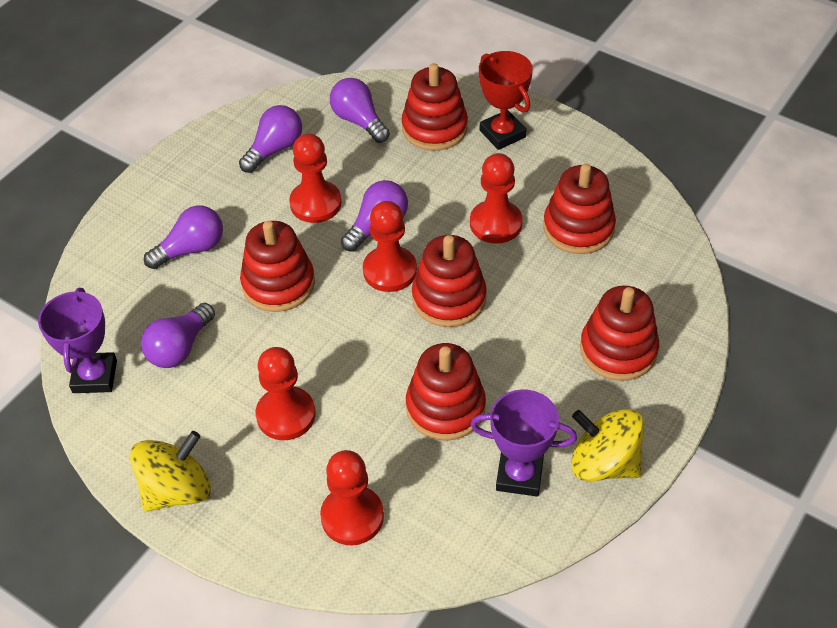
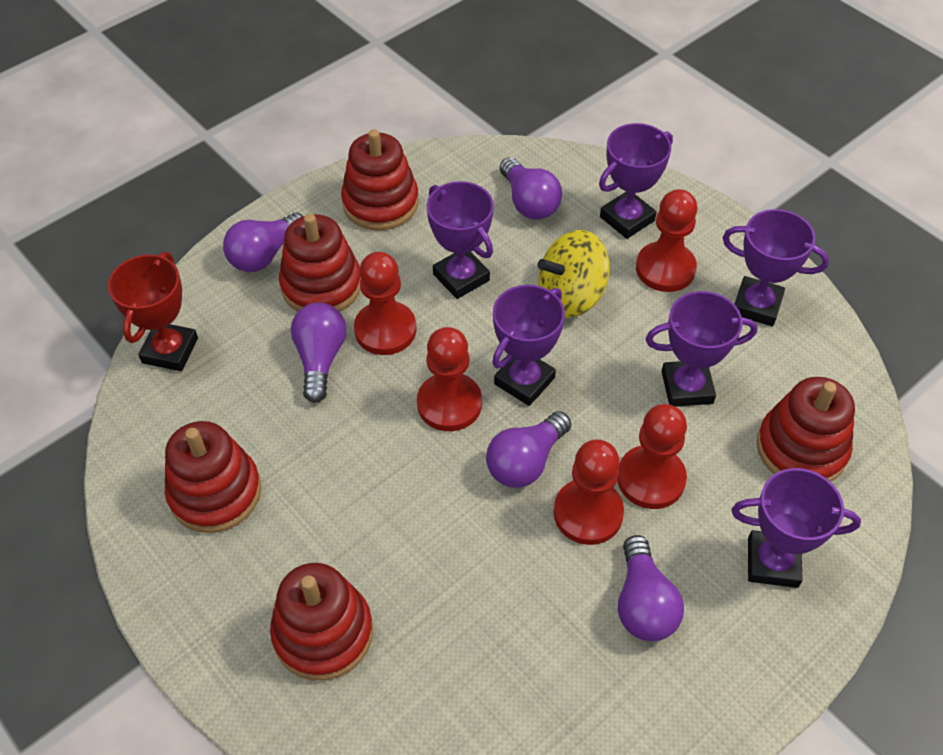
purple trophy: 2 -> 6
red stacking toy: 6 -> 5
yellow spinning top: 2 -> 1

